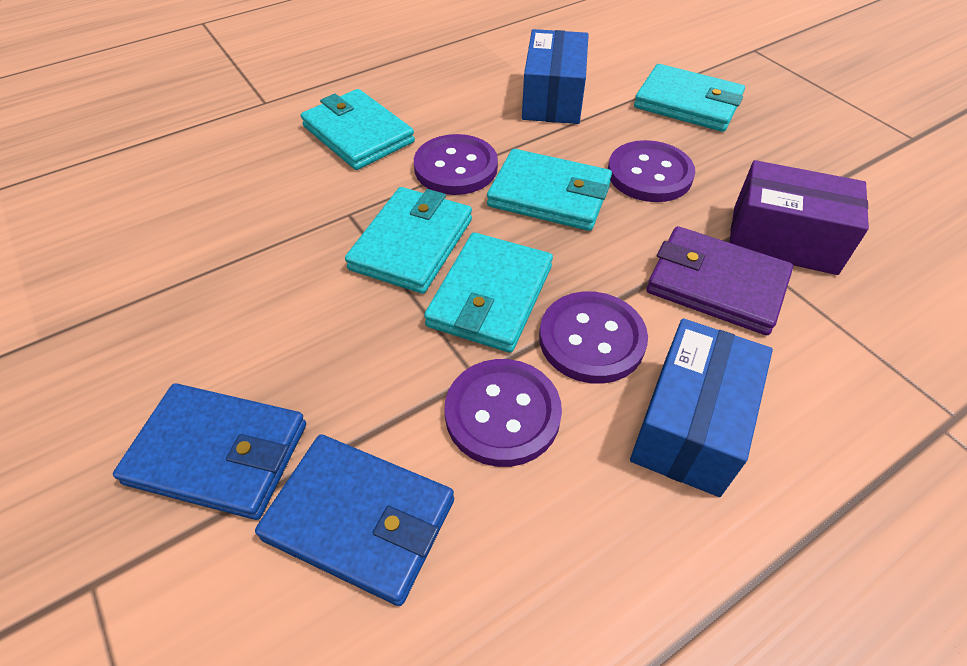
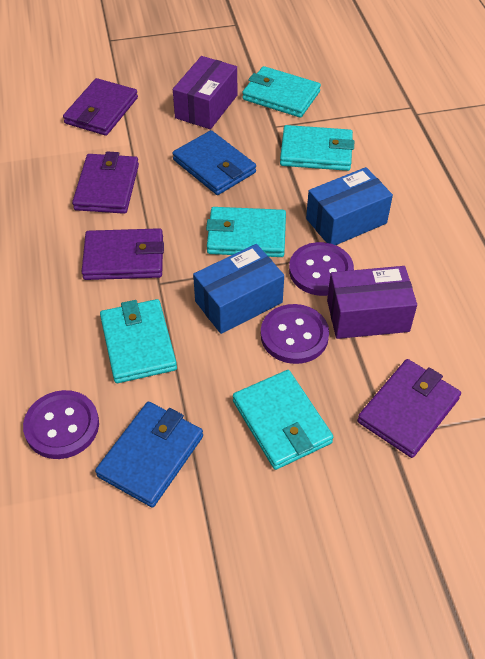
purple box: 1 -> 2
purple button: 4 -> 3
purple wallet: 1 -> 4

